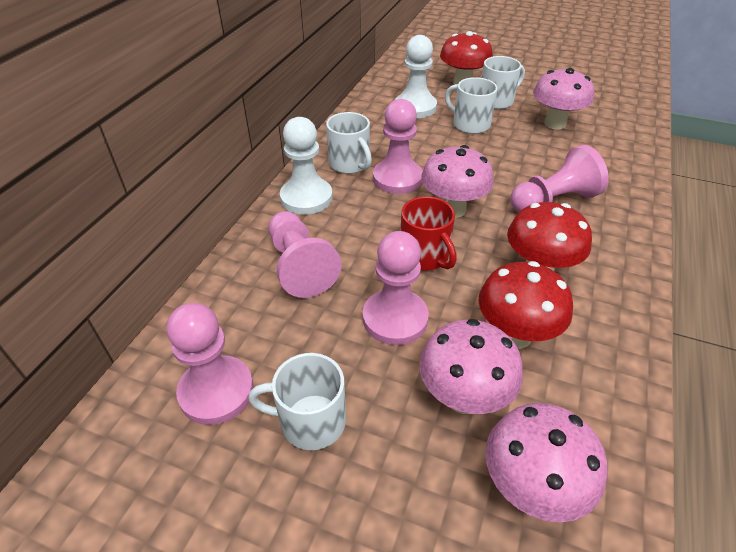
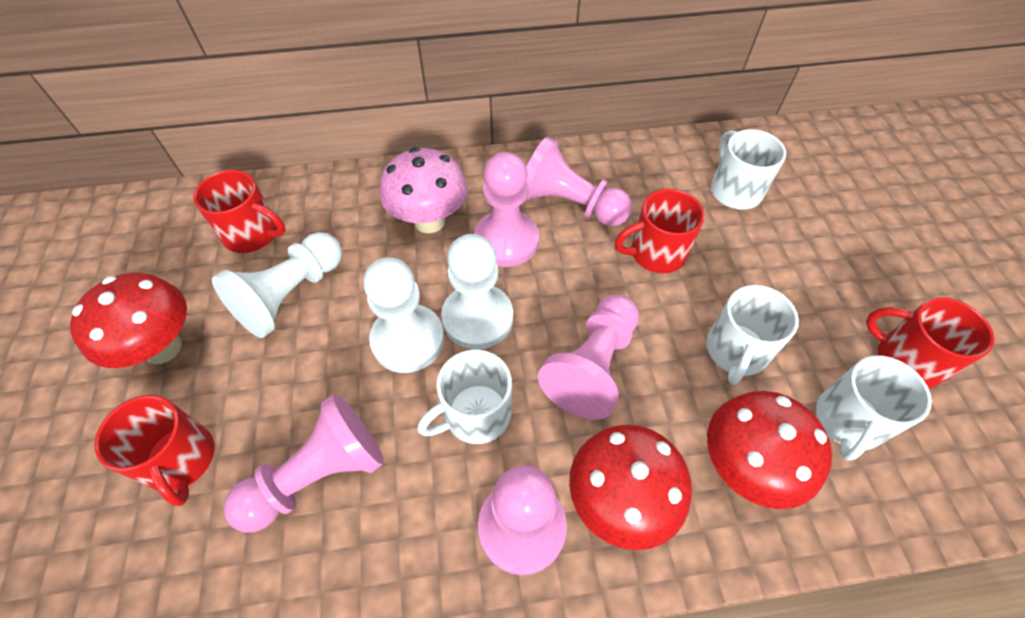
pink mushroom: 4 -> 1
red mug: 1 -> 4
white pawn: 2 -> 3

